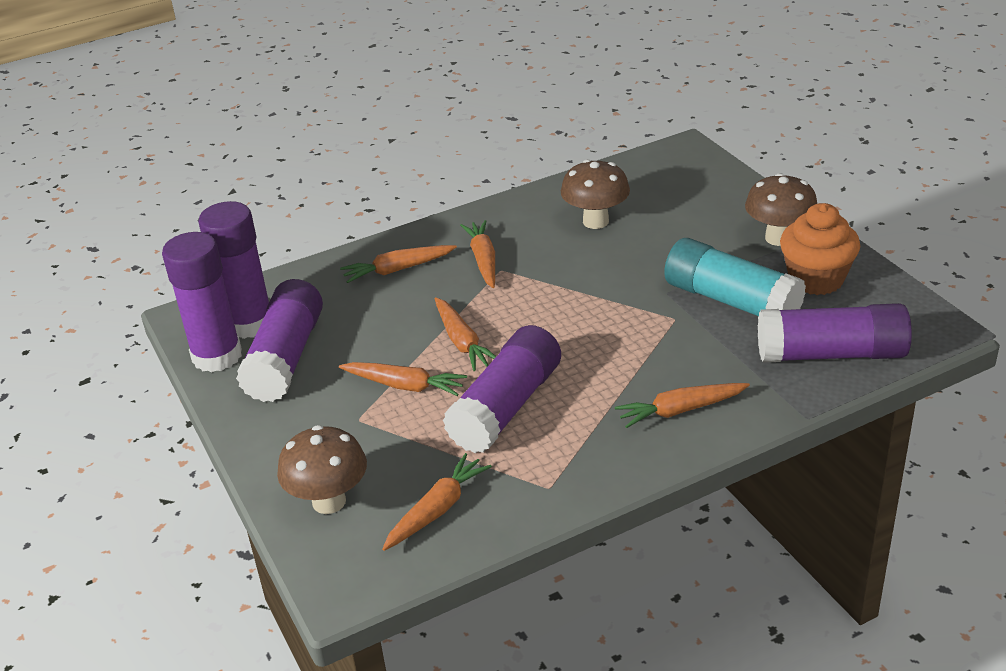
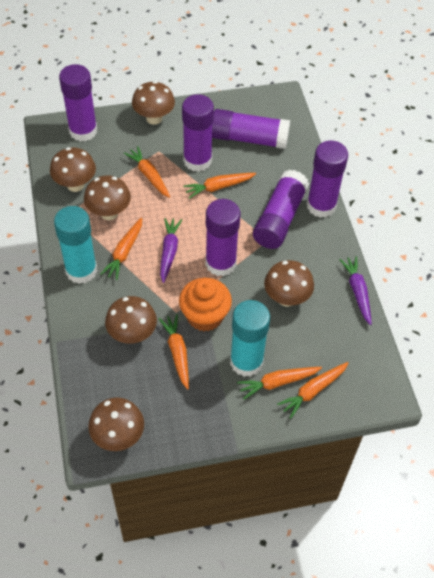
brown mushroom: 3 -> 6
purple carrot: 0 -> 2
purple glue stick: 5 -> 6
turquoise glue stick: 1 -> 2

